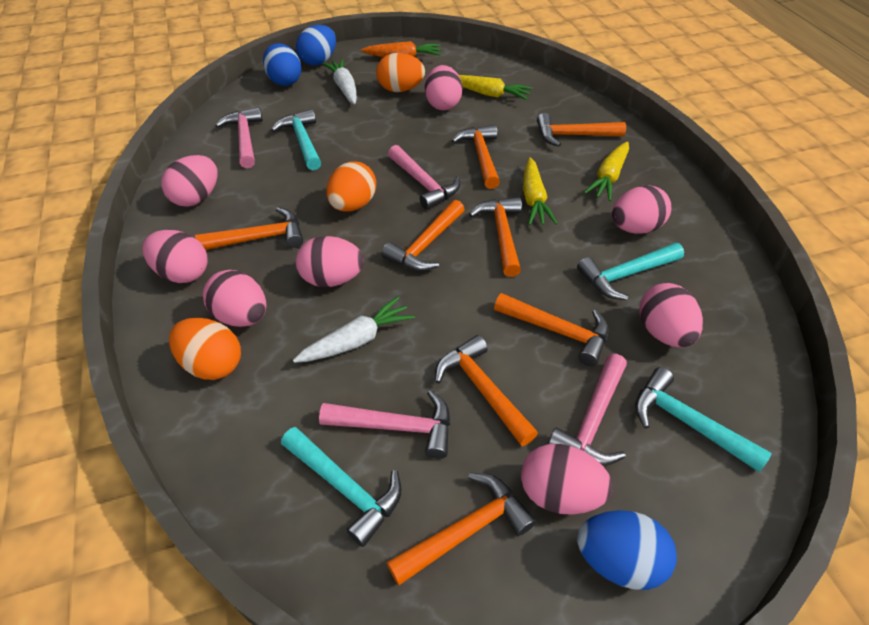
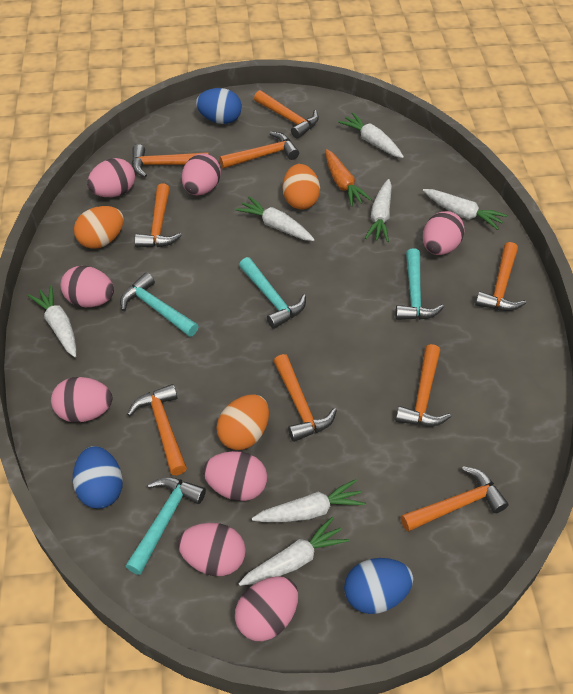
orange hammer: 8 -> 9
pink hammer: 4 -> 0
white carrot: 2 -> 7
yellow carrot: 3 -> 0

